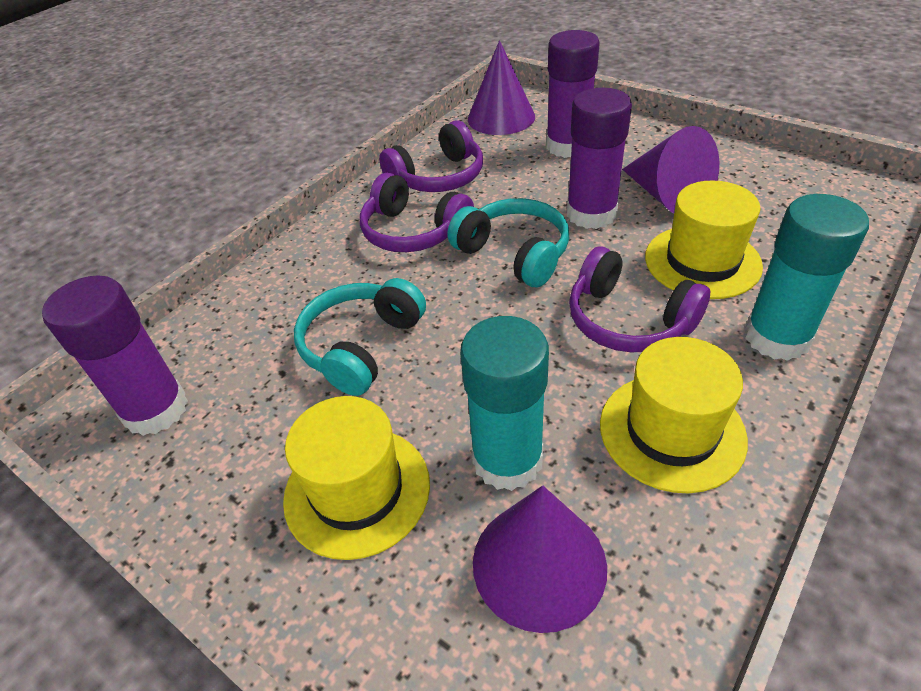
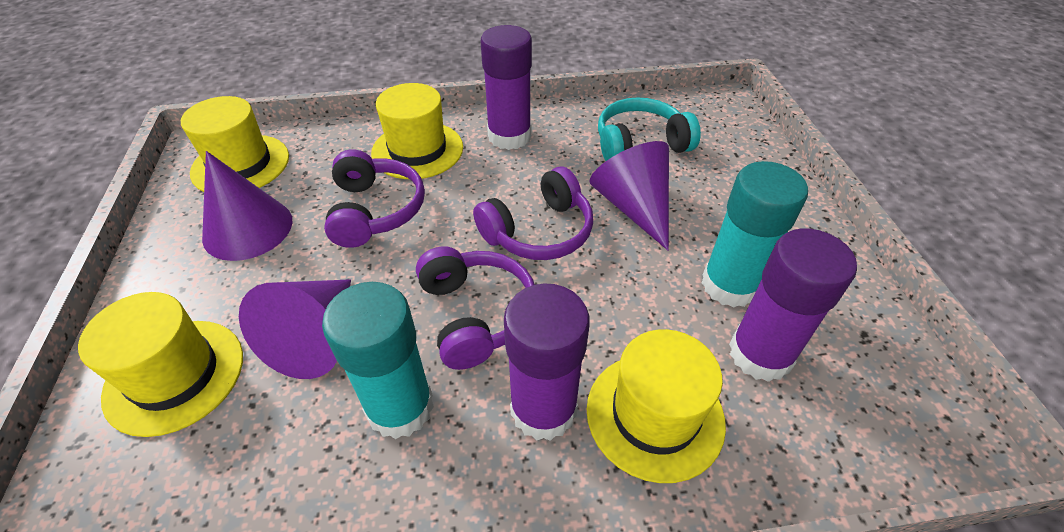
turquoise headphones: 2 -> 1
yellow hat: 3 -> 4

